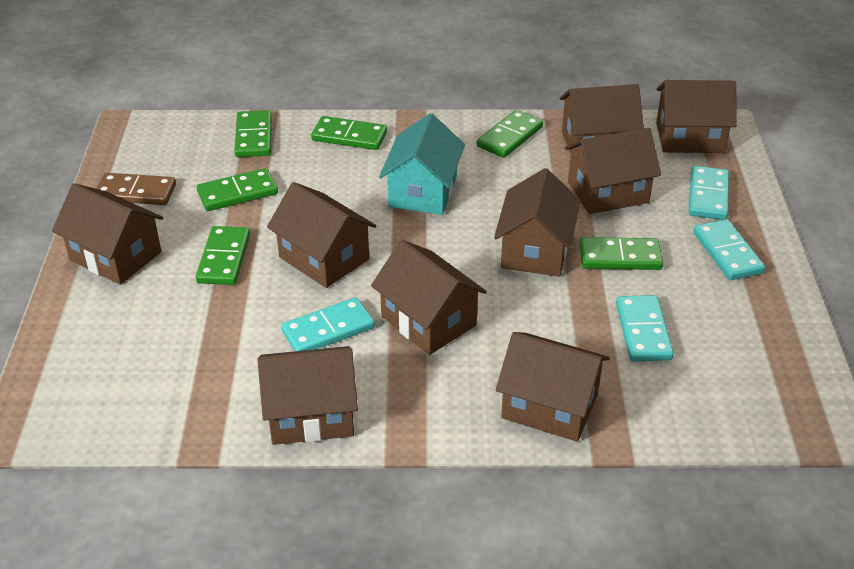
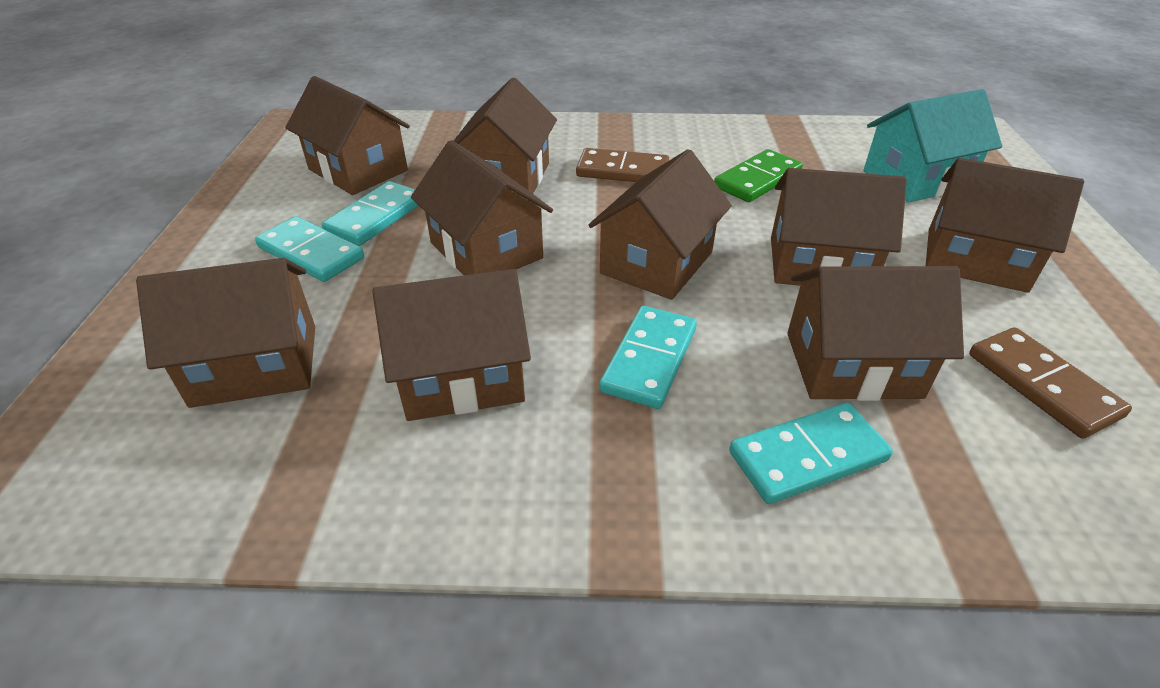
brown domino: 1 -> 2
green domino: 6 -> 1

